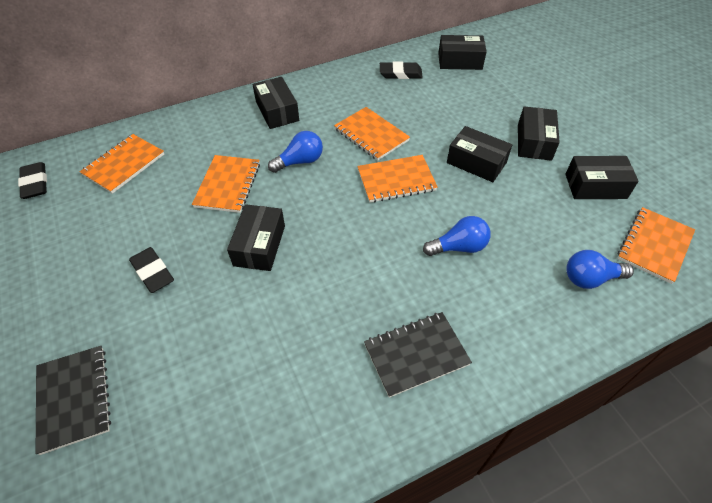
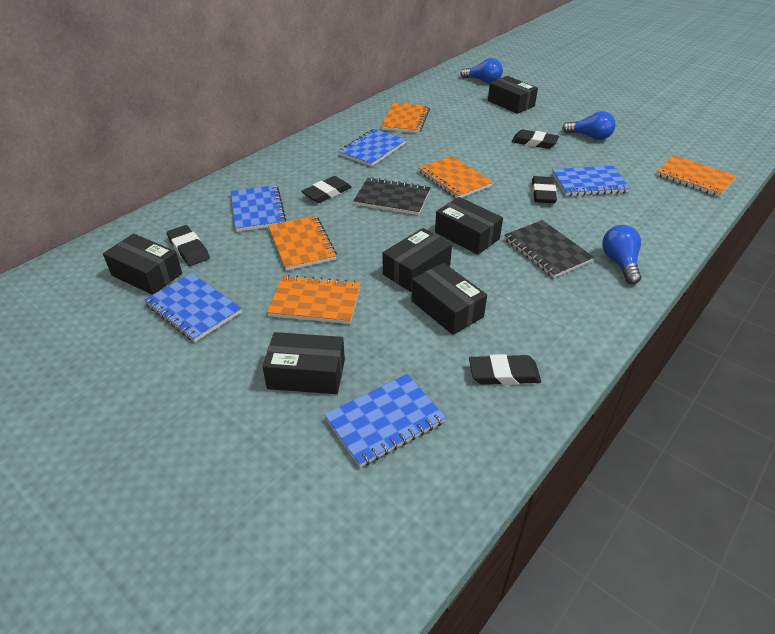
black eraser: 3 -> 5
blue notebook: 0 -> 5

